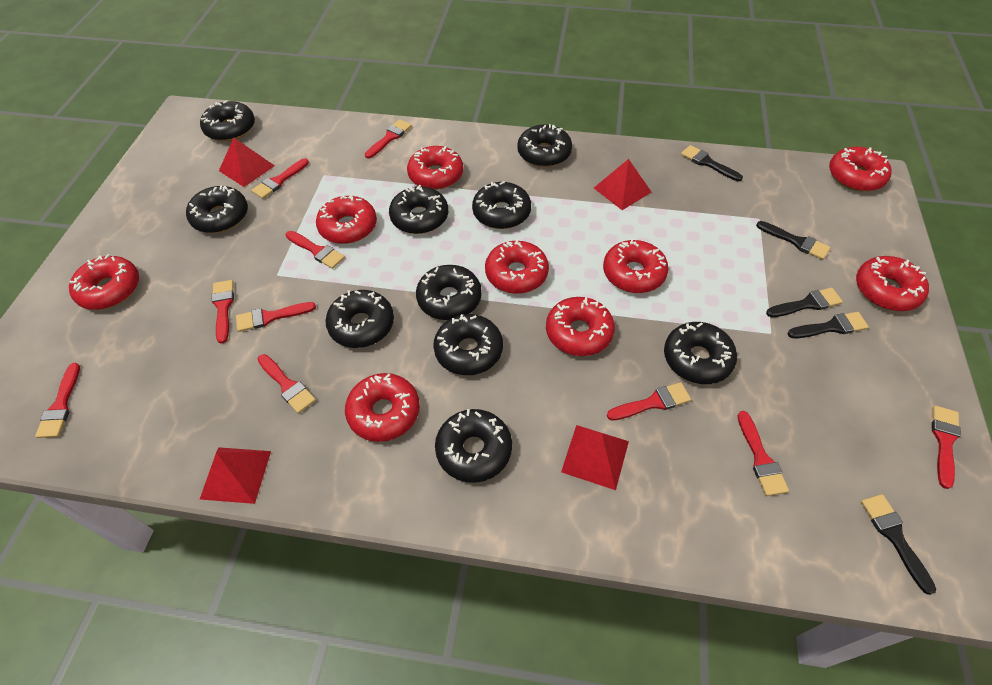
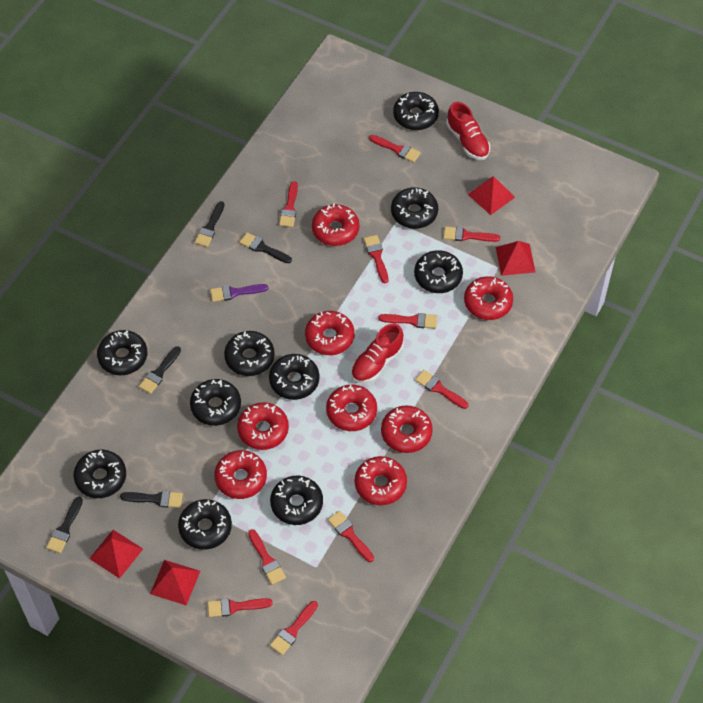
purple brush: 0 -> 1
red donut: 9 -> 8
red shoe: 0 -> 2

